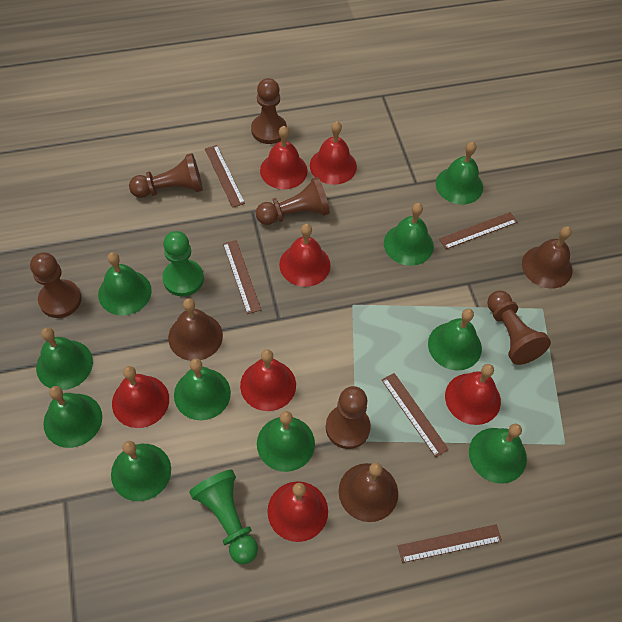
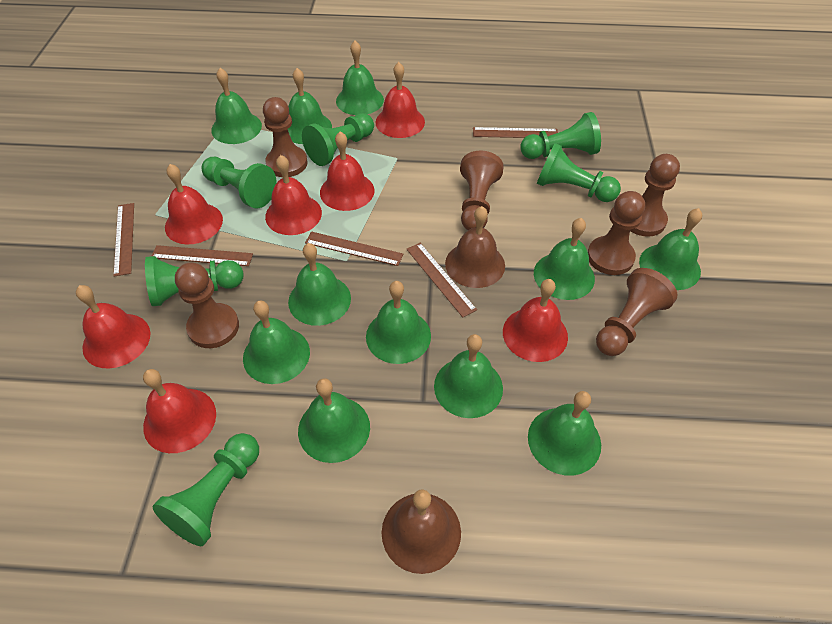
brown bell: 3 -> 2
green bell: 10 -> 11
green pawn: 2 -> 6

